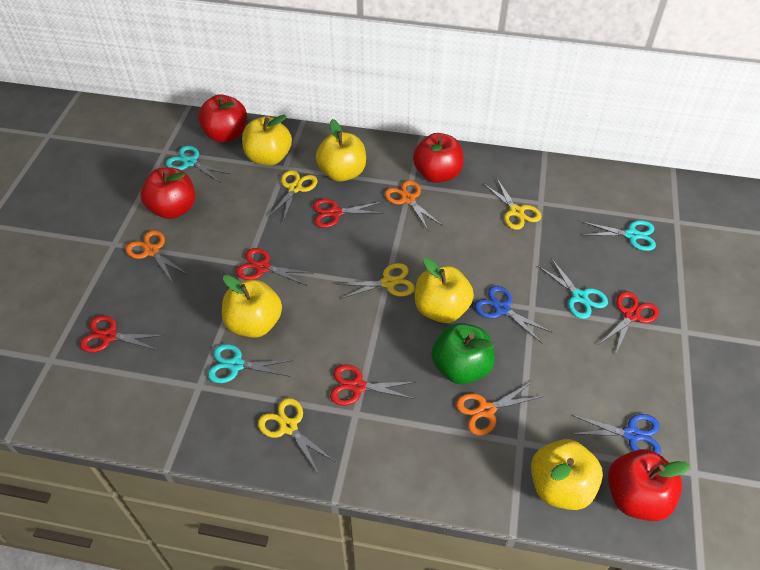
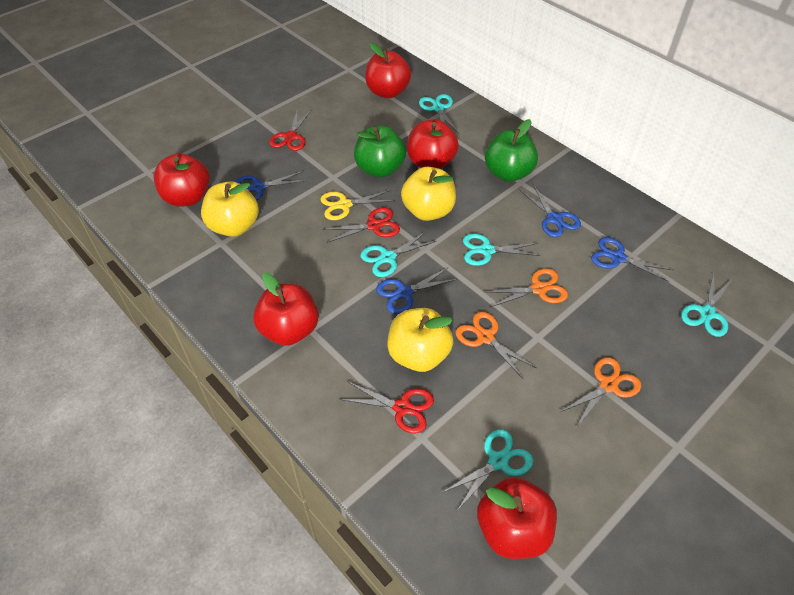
blue scissors: 2 -> 4
green apple: 1 -> 2
red apple: 4 -> 5
red scissors: 5 -> 3
turquoise scissors: 4 -> 5
yellow apple: 5 -> 3
yellow scissors: 4 -> 1

